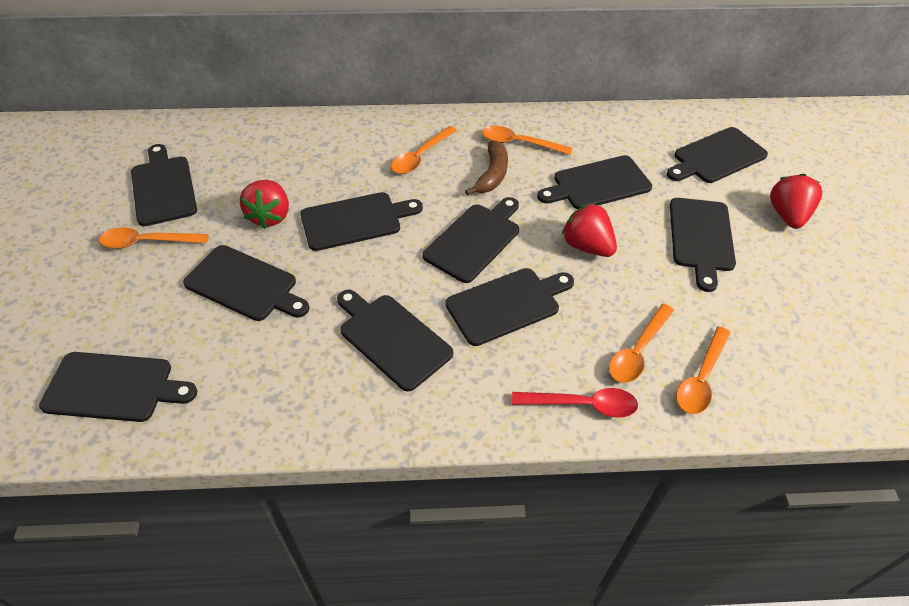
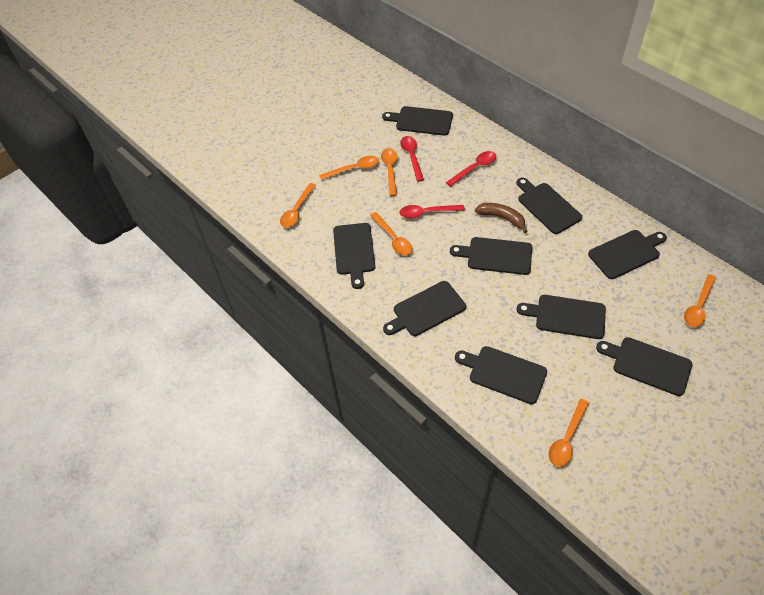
black cutting board: 10 -> 9
orange spoon: 5 -> 6
red spoon: 1 -> 3
red strawberry: 3 -> 0

